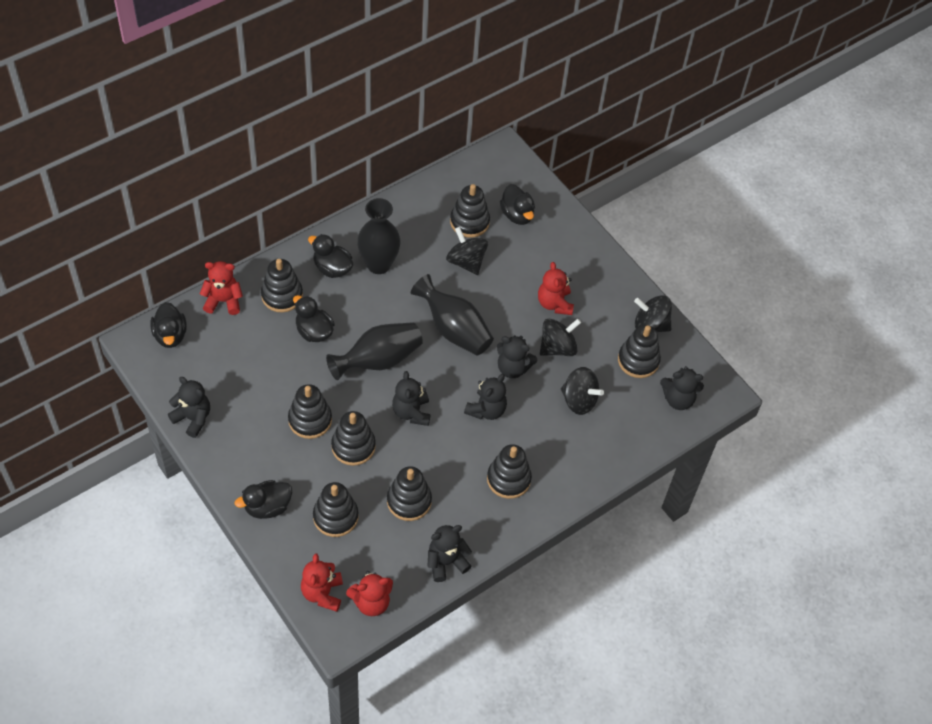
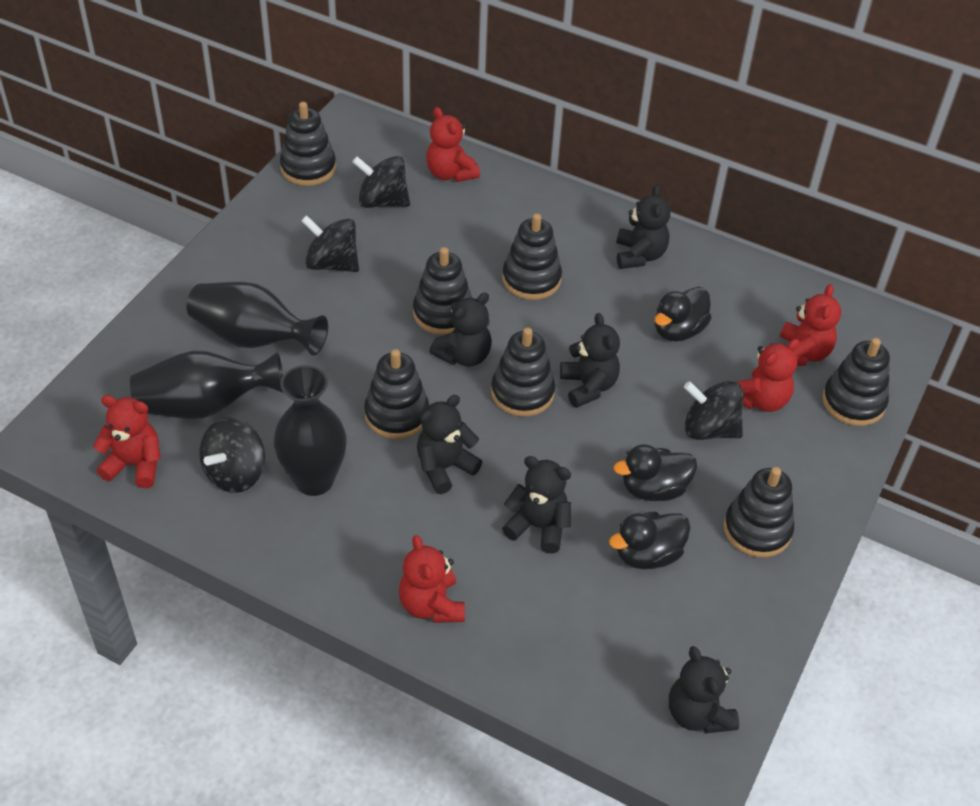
black duck: 5 -> 3
black stacking toy: 8 -> 7
red teddy bear: 4 -> 5

